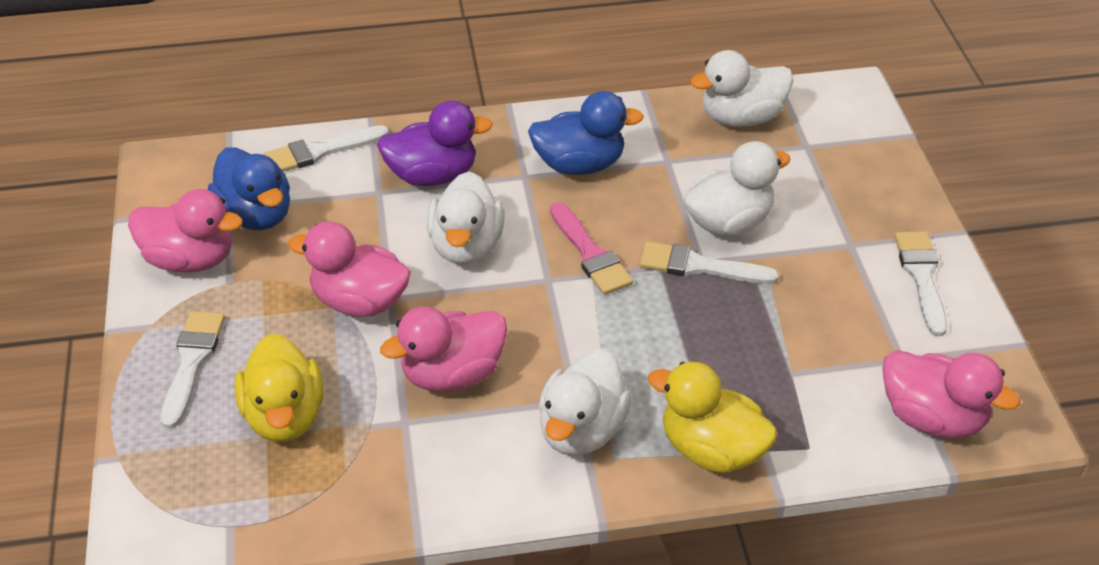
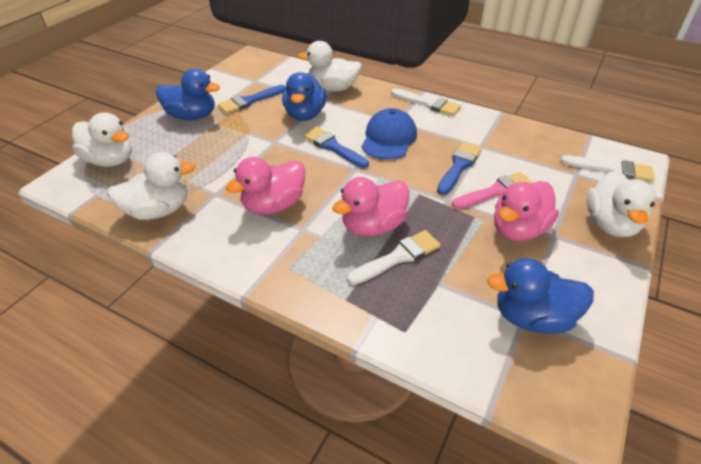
blue brush: 0 -> 3
blue cap: 0 -> 1
blue duck: 2 -> 3
pink duck: 4 -> 3
purple duck: 1 -> 0
white brush: 4 -> 3
yellow duck: 2 -> 0

